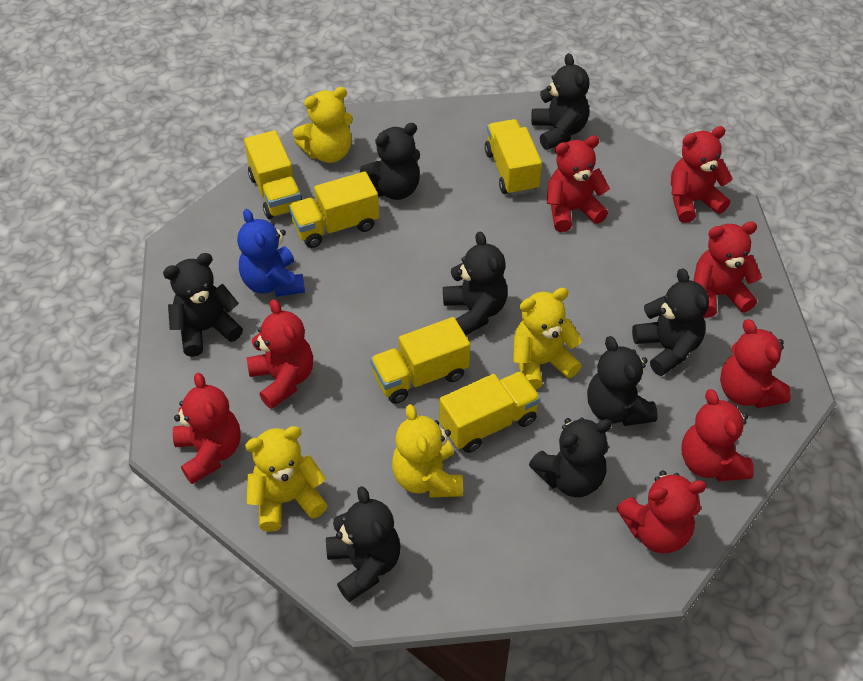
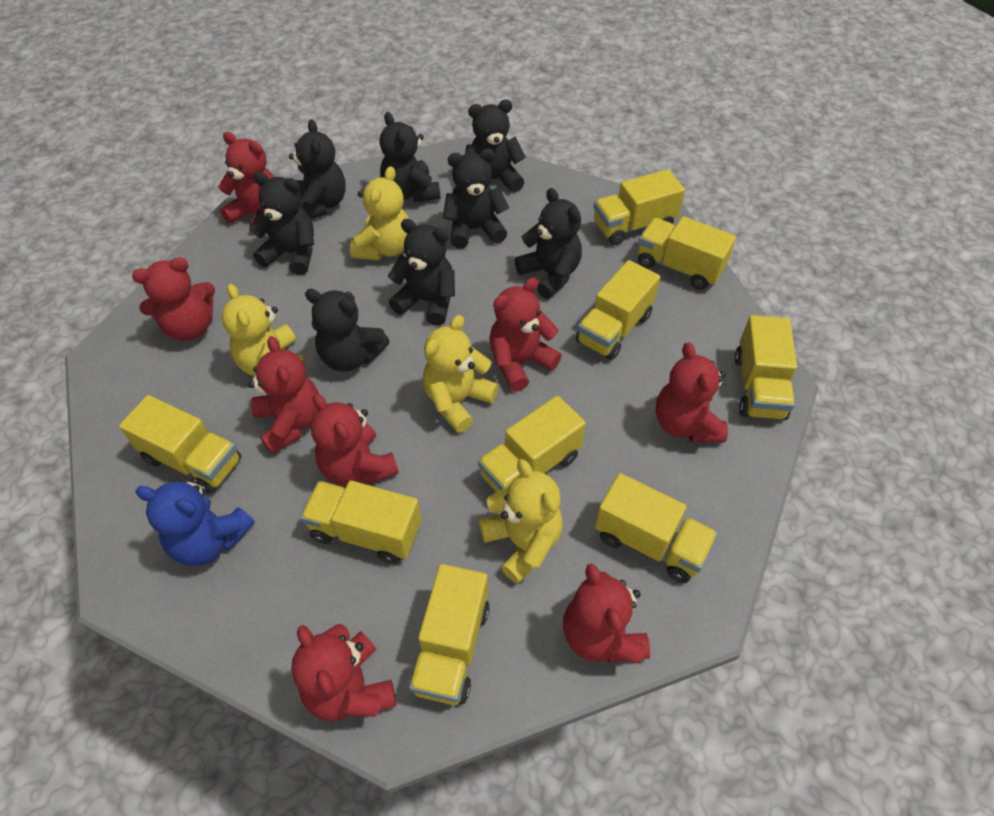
yellow truck: 5 -> 9

